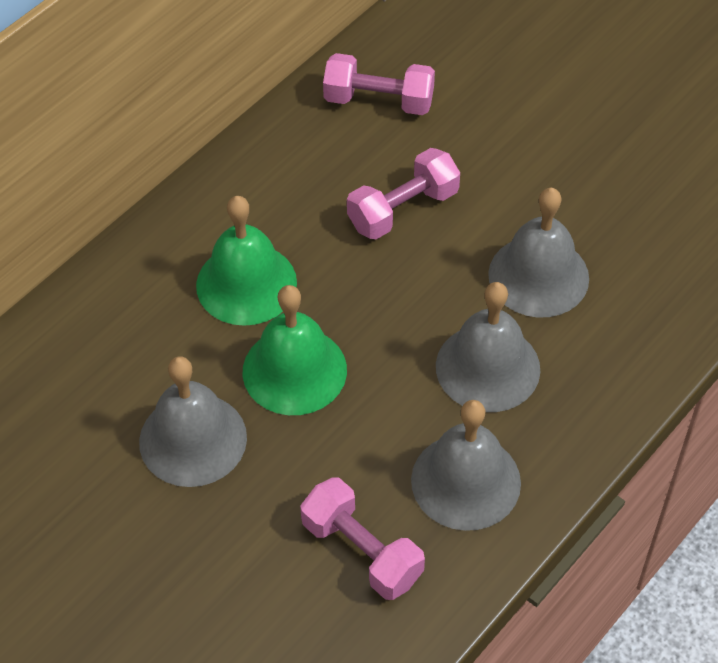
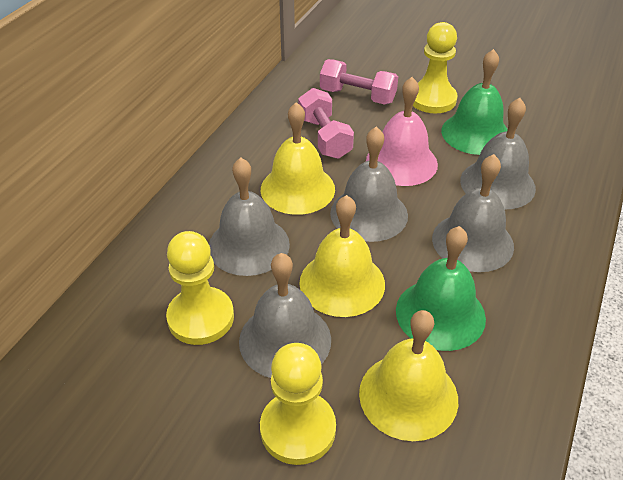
grey bell: 4 -> 5
pink bell: 0 -> 1
pink dumbbell: 3 -> 2
yellow bell: 0 -> 3
yellow pawn: 0 -> 3

